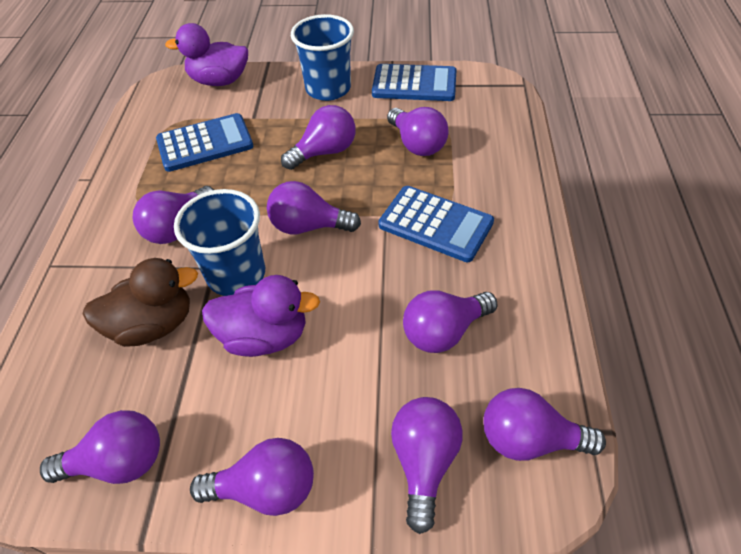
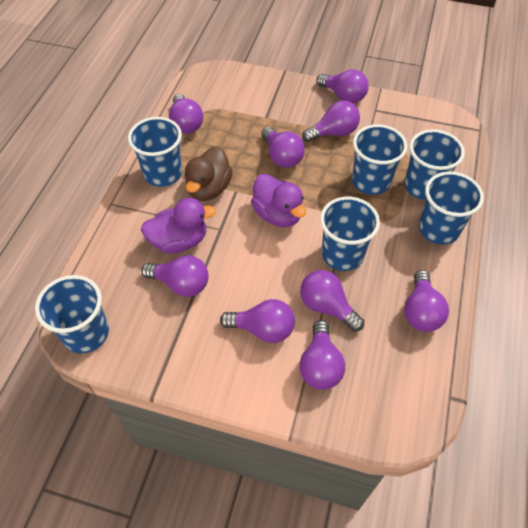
blue calculator: 3 -> 0
blue cup: 2 -> 6

